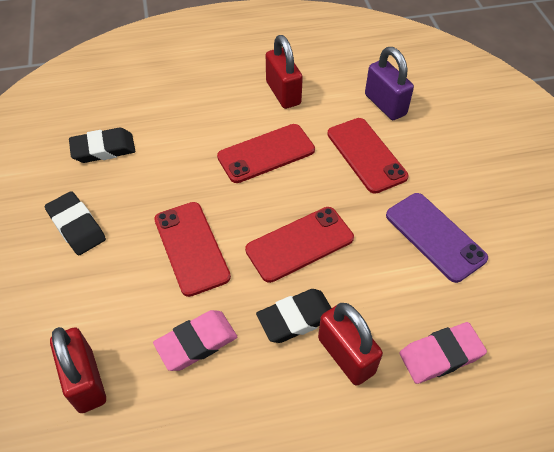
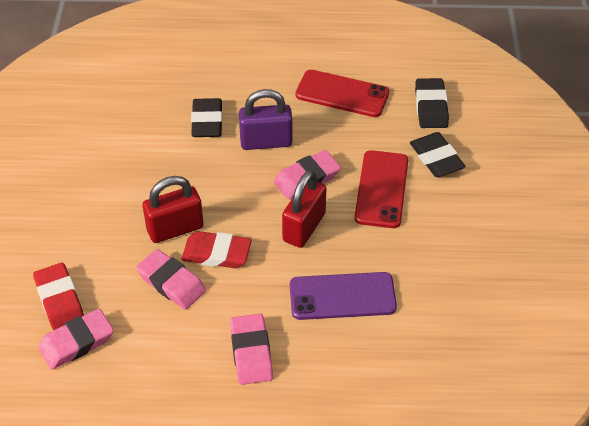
pink eraser: 2 -> 4
red eraser: 0 -> 2
red padlock: 3 -> 2
red phone: 4 -> 2

